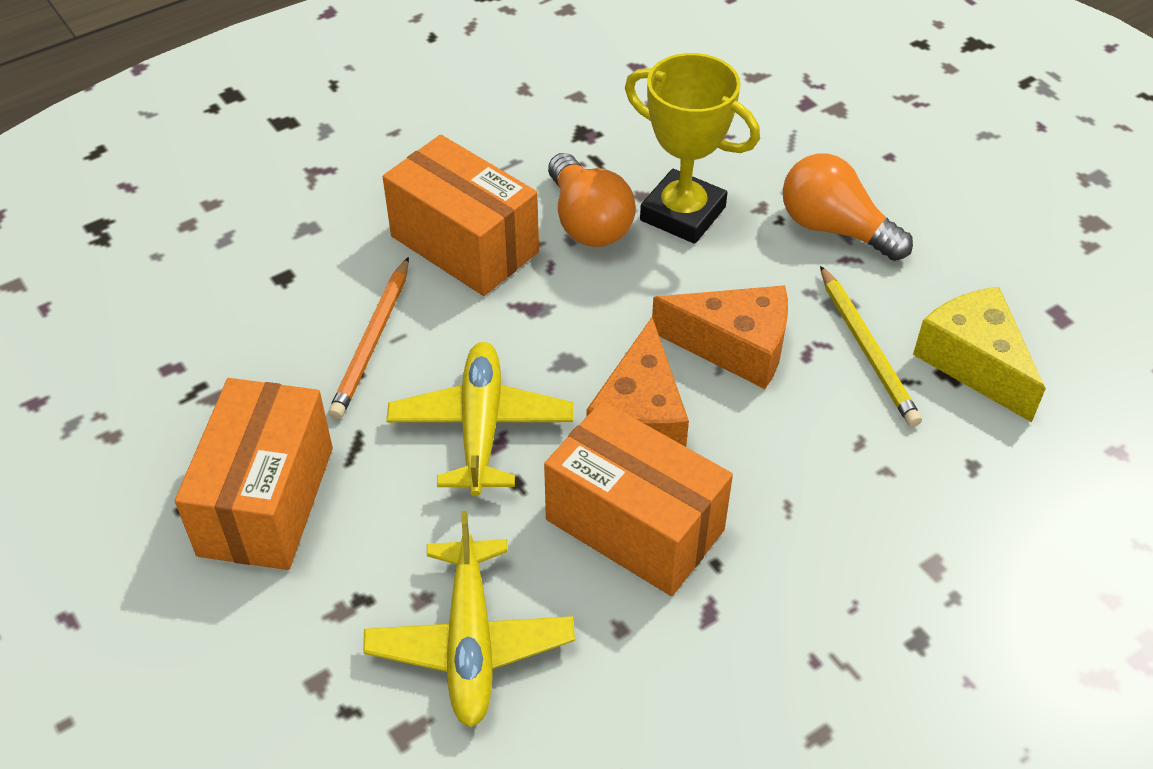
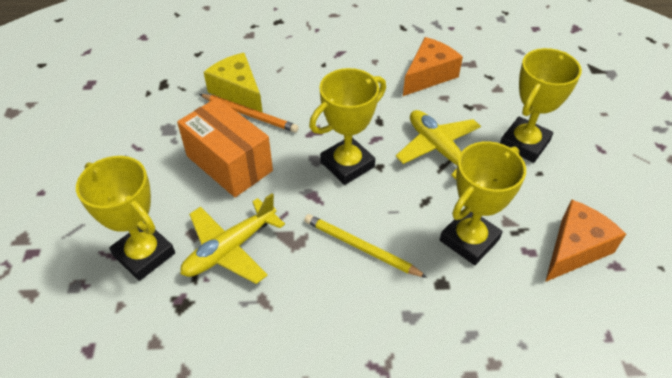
orange box: 3 -> 1
orange light bulb: 2 -> 0
yellow trophy: 1 -> 4

